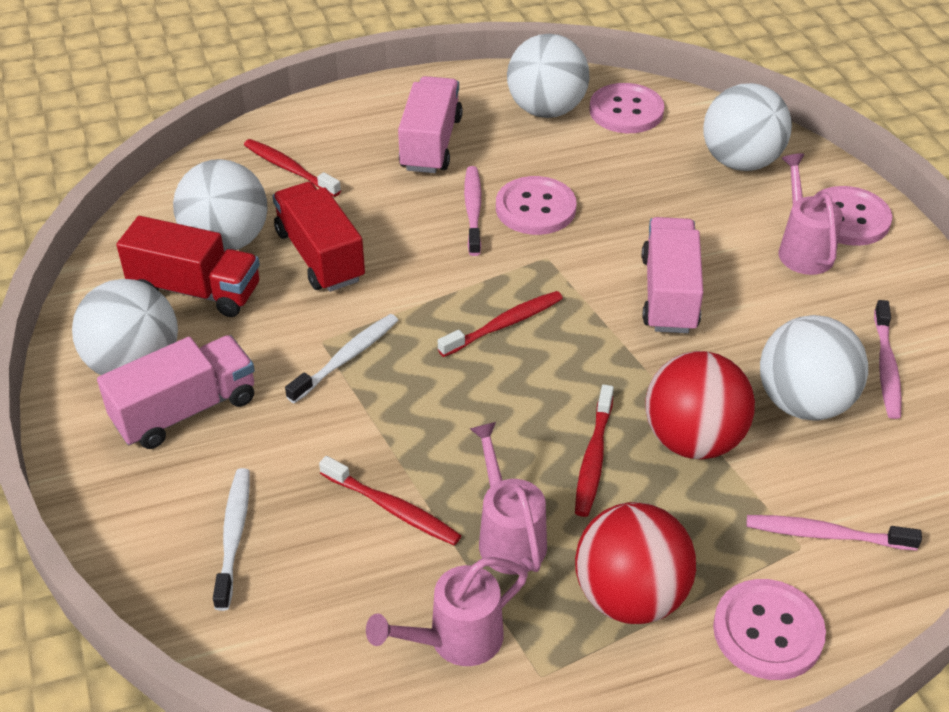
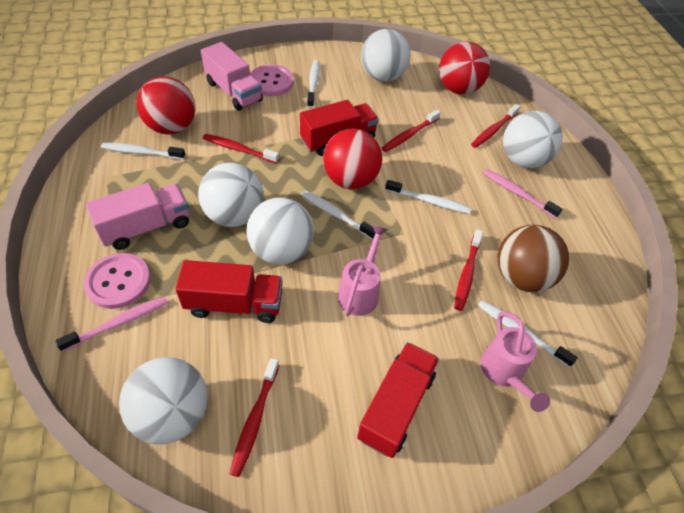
brown ball: 0 -> 1
pink button: 4 -> 2
pink toothbrush: 3 -> 2
pink truck: 3 -> 2
pink watering can: 3 -> 2
red ball: 2 -> 3
red toothbrush: 4 -> 5
red truck: 2 -> 3
white toothbrush: 2 -> 5

